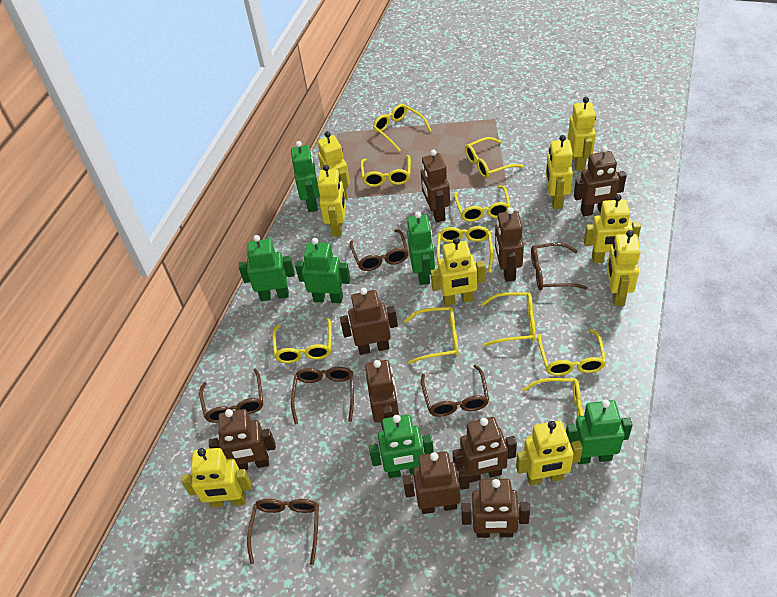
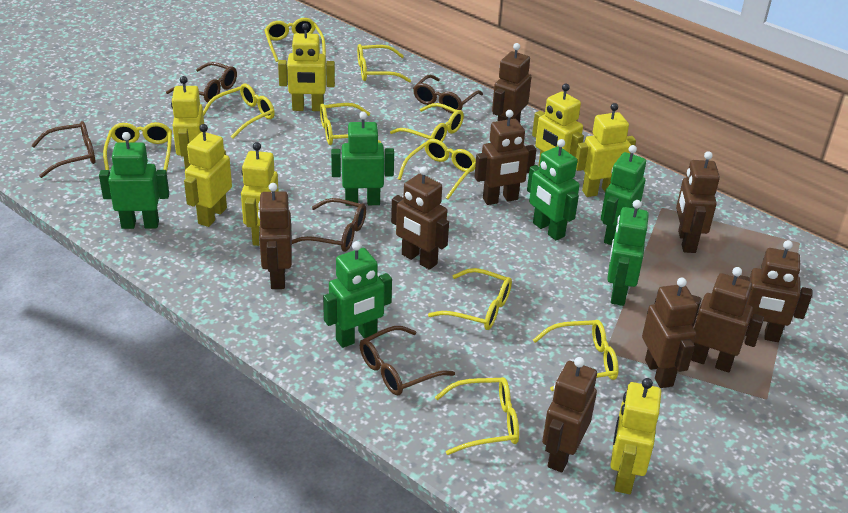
brown glasses: 6 -> 5
yellow robot: 9 -> 7

